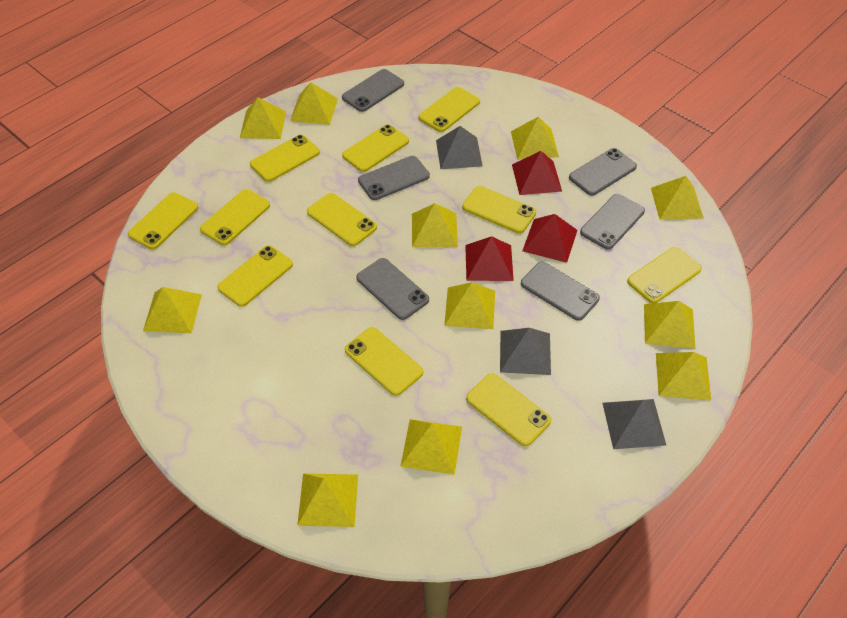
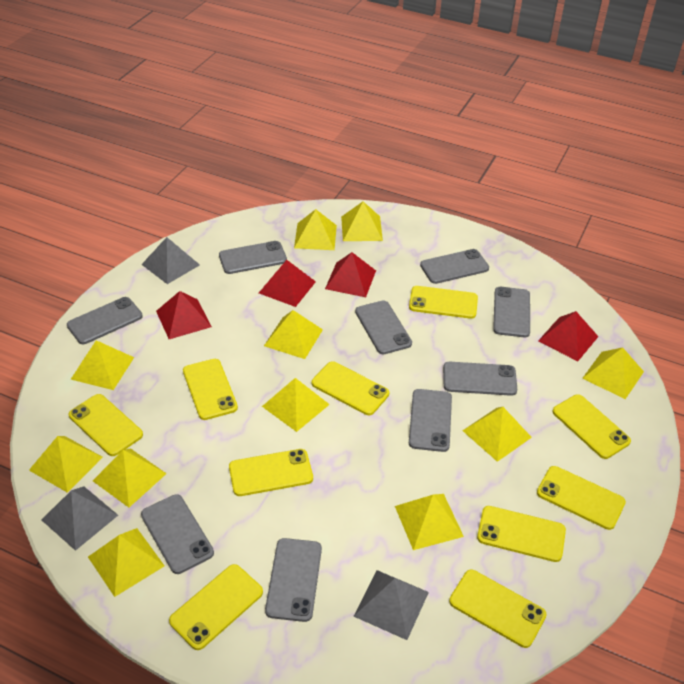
grey phone: 6 -> 9
red pyramid: 3 -> 4
yellow phone: 11 -> 10

